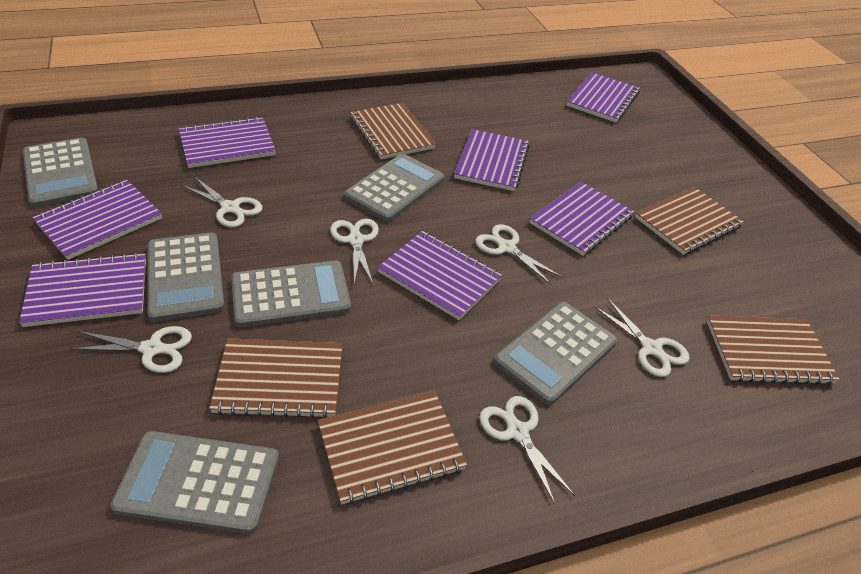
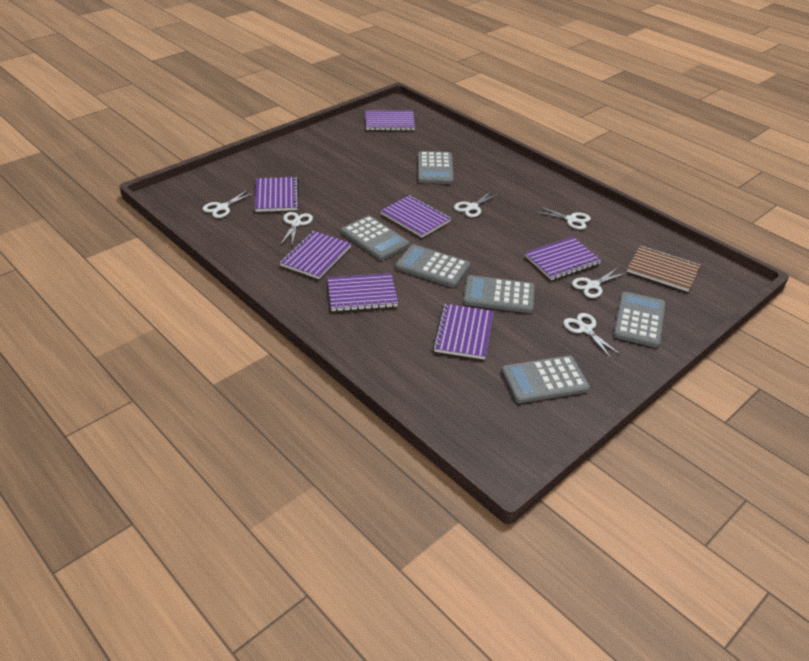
brown notebook: 5 -> 1

